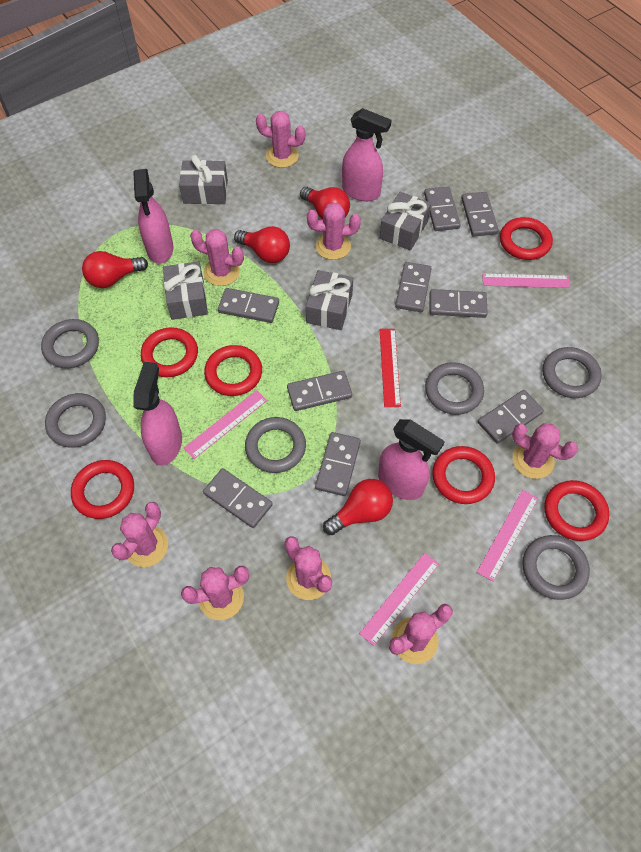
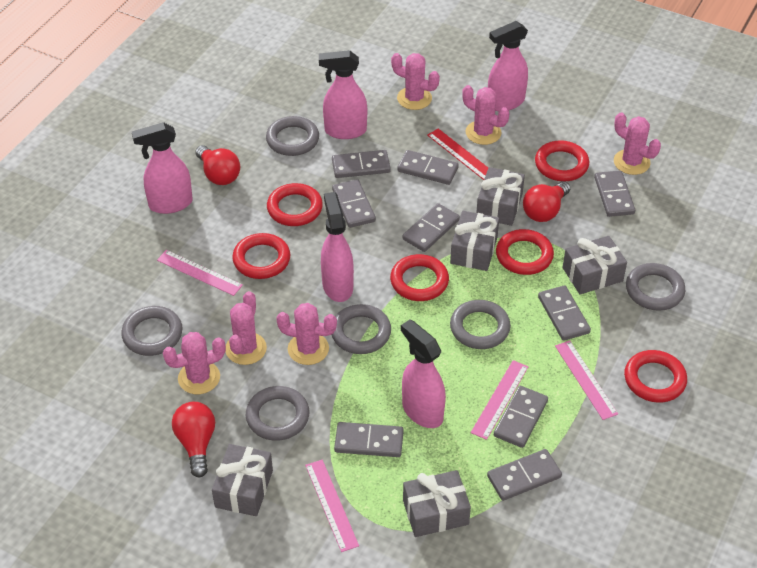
grey gift: 4 -> 5
pink cactus: 8 -> 6
pink spray bottle: 4 -> 5
red light bulb: 4 -> 3

